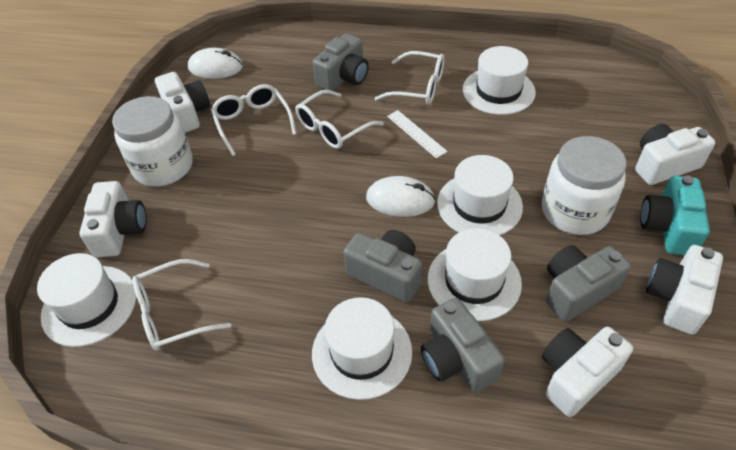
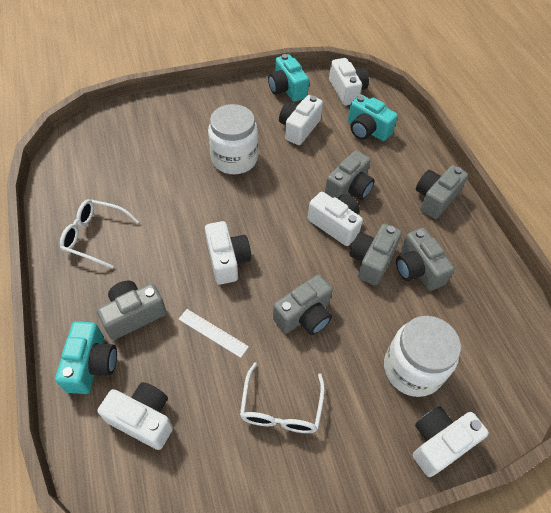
grey camera: 4 -> 6
turquoise camera: 1 -> 3
white camera: 5 -> 6
white glasses: 4 -> 2
white hat: 5 -> 0
white mouse: 2 -> 0

